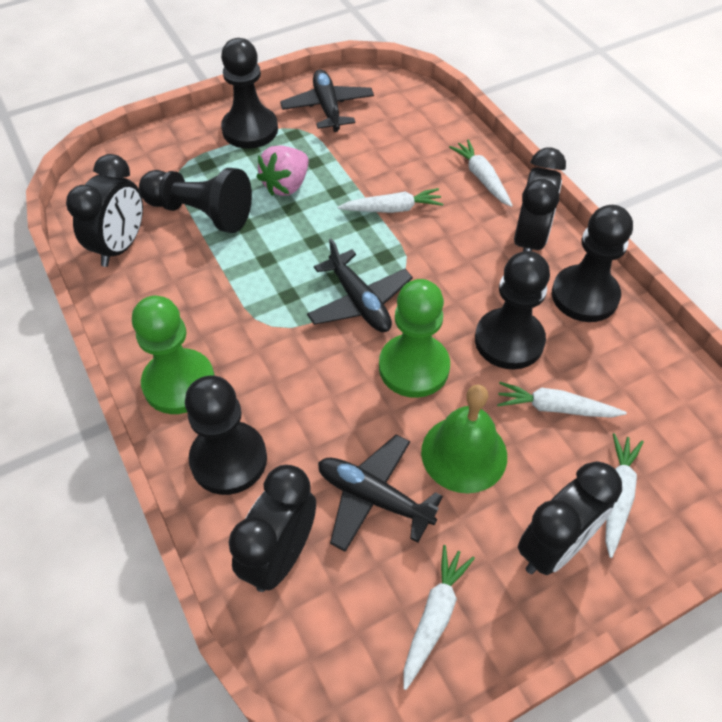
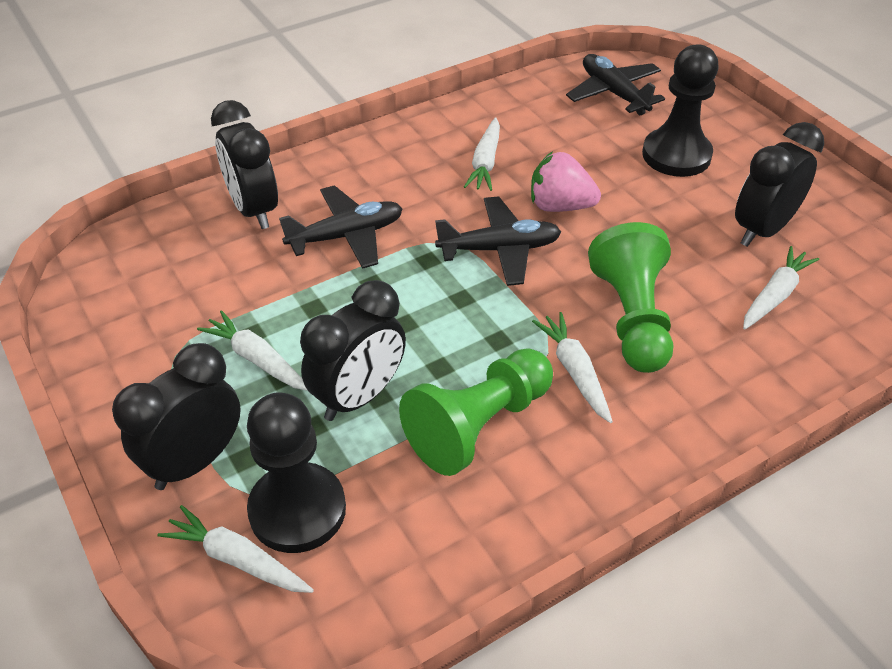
black pawn: 5 -> 2
green bell: 1 -> 0

